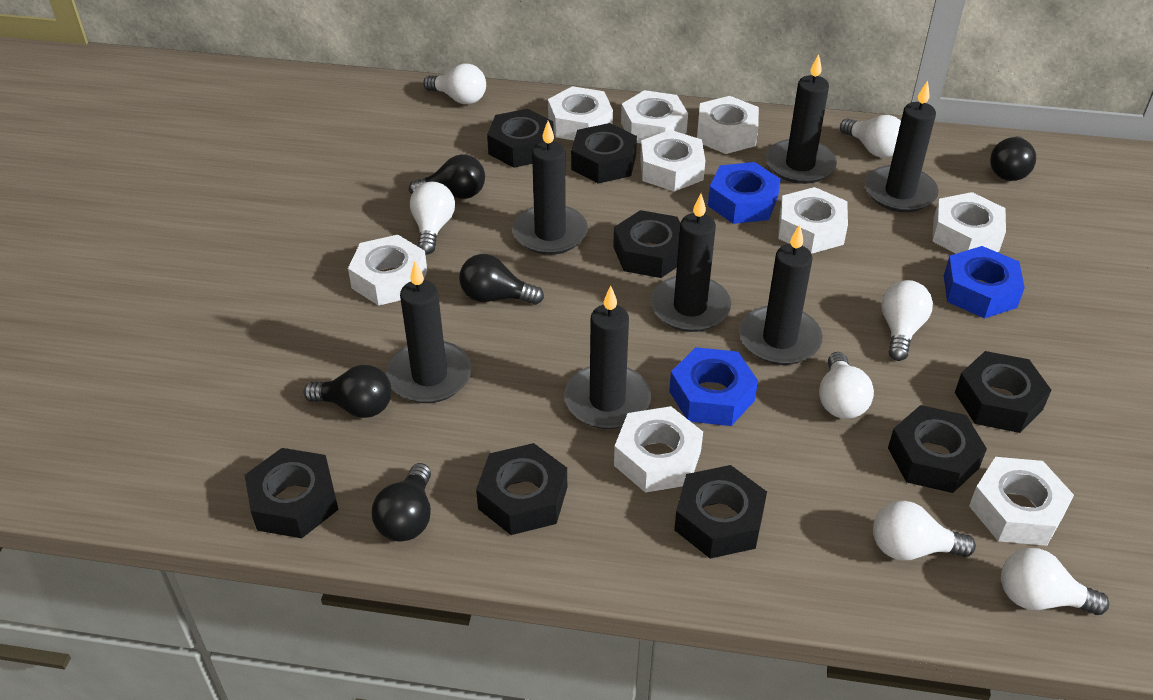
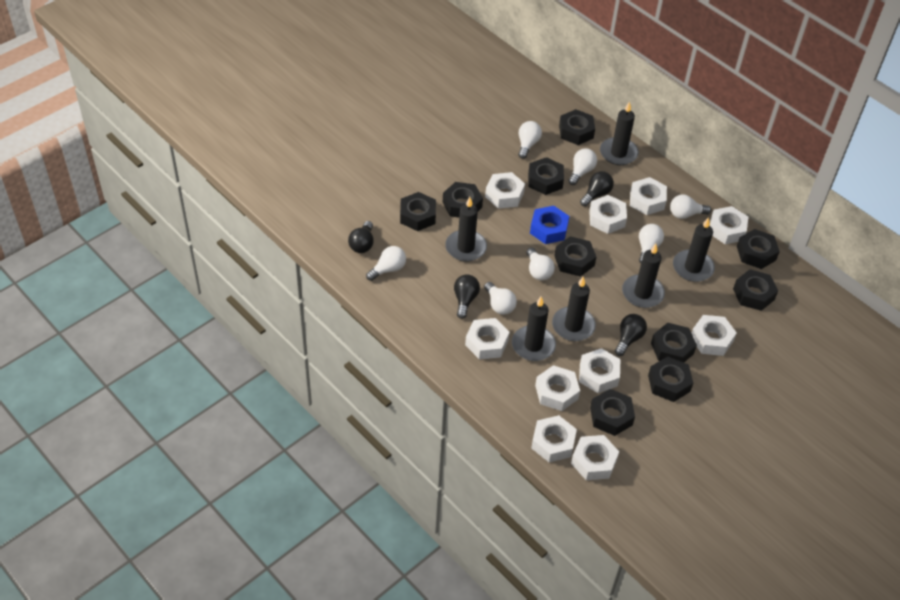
black candle: 7 -> 6
black light bulb: 5 -> 4
black nut: 8 -> 10
blue nut: 3 -> 1
white nut: 9 -> 10

